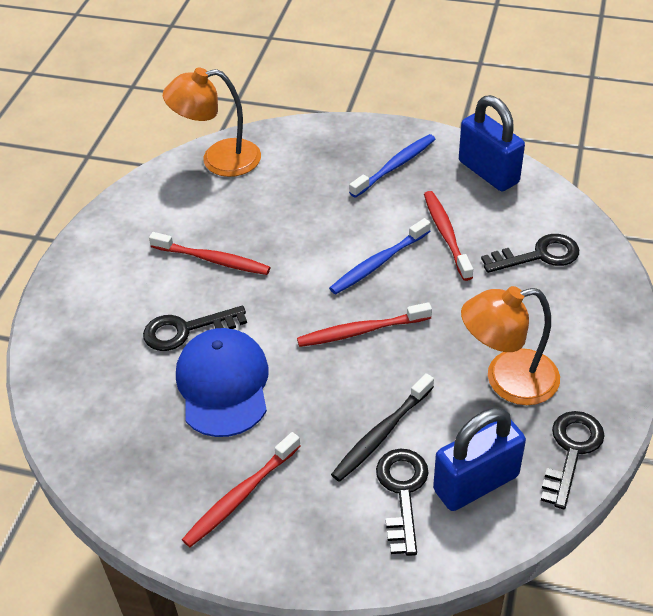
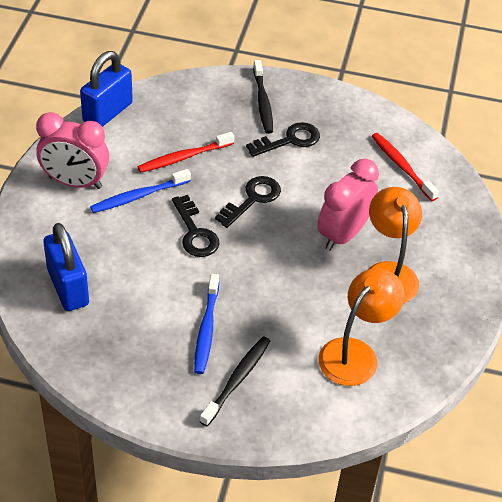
black key: 4 -> 3
black toothbrush: 1 -> 2
blue cap: 1 -> 0
pink clock: 0 -> 2
red toothbrush: 4 -> 2

